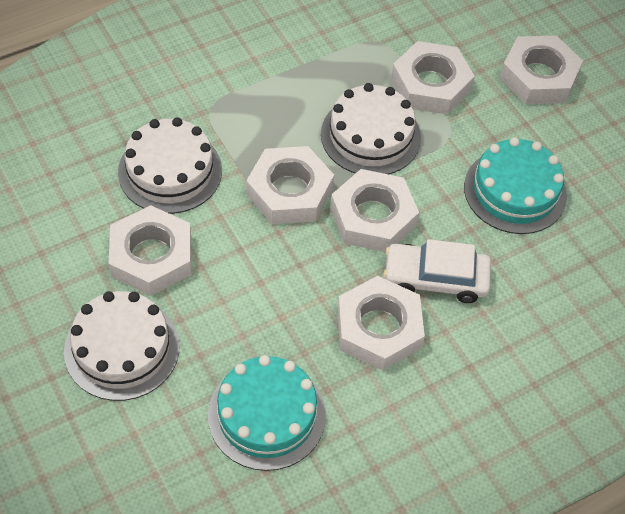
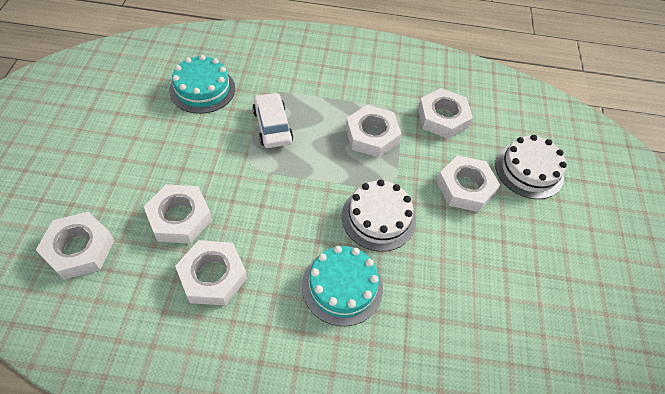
white cake: 3 -> 2

